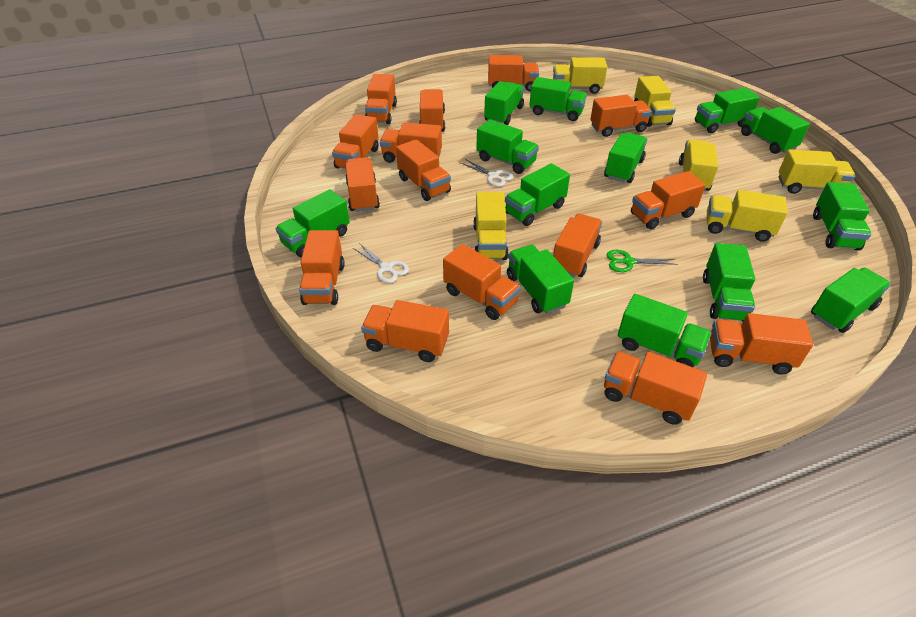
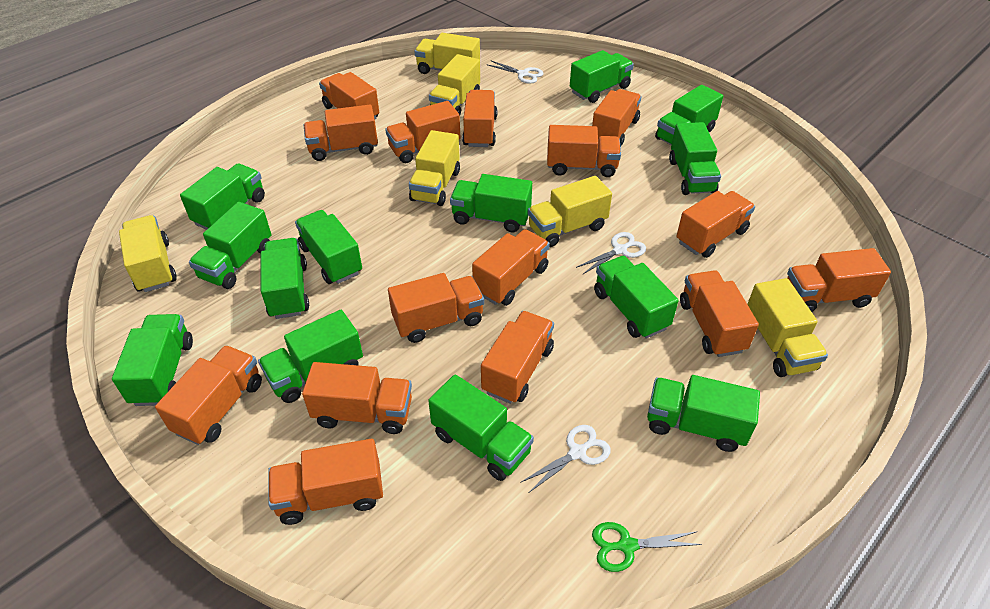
white scissors: 2 -> 3

